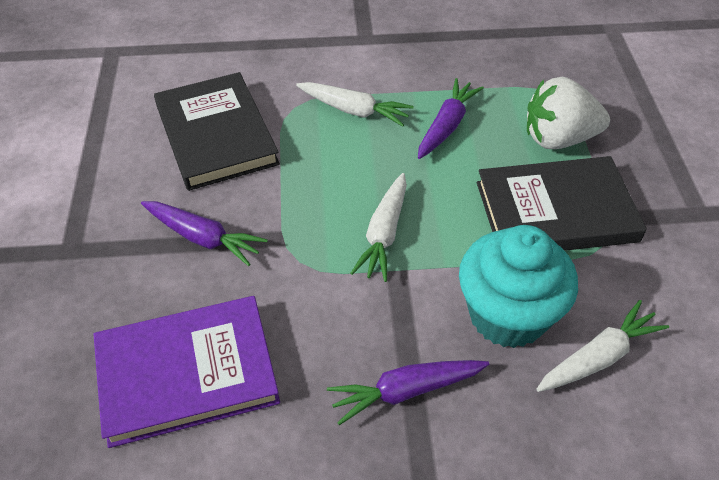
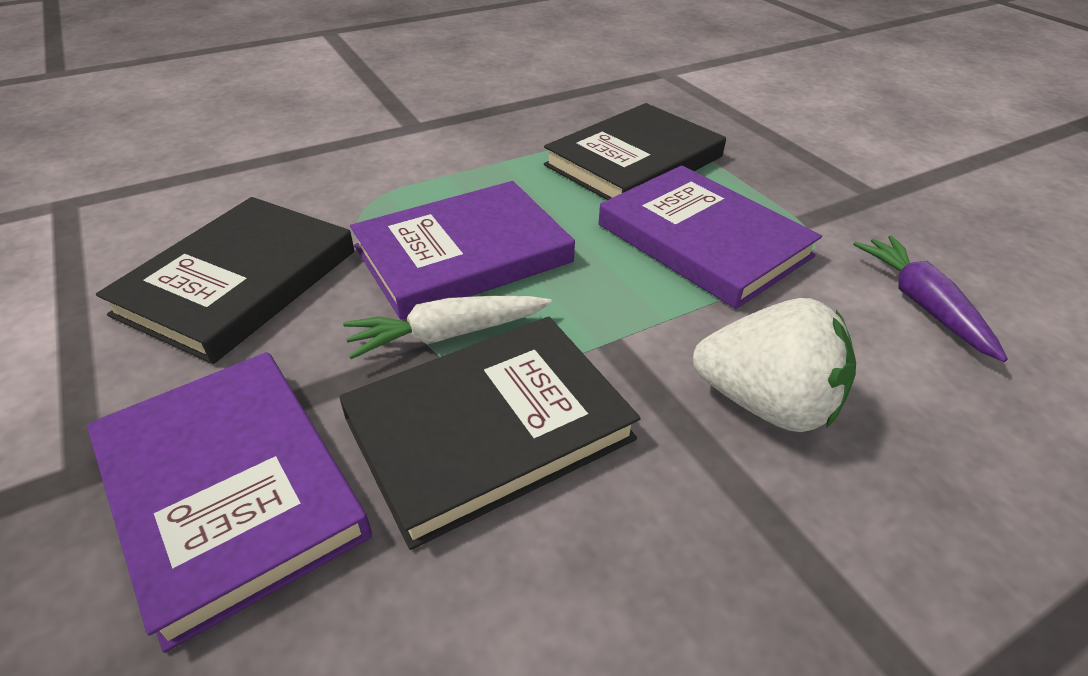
black book: 2 -> 3
purple book: 1 -> 3
purple carrot: 3 -> 1
turquoise cupcake: 1 -> 0
white carrot: 3 -> 1

